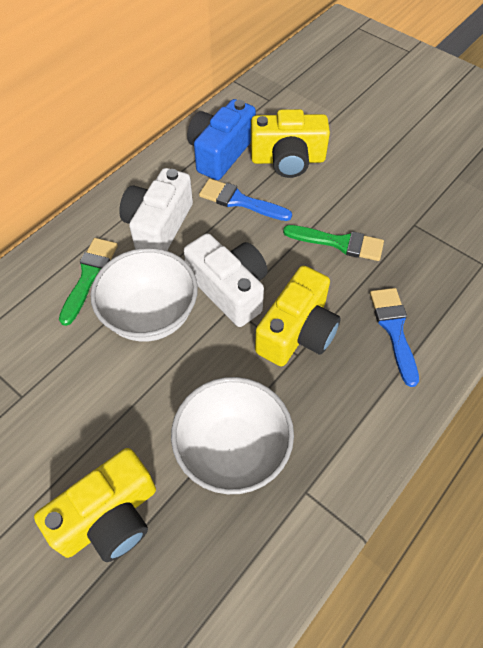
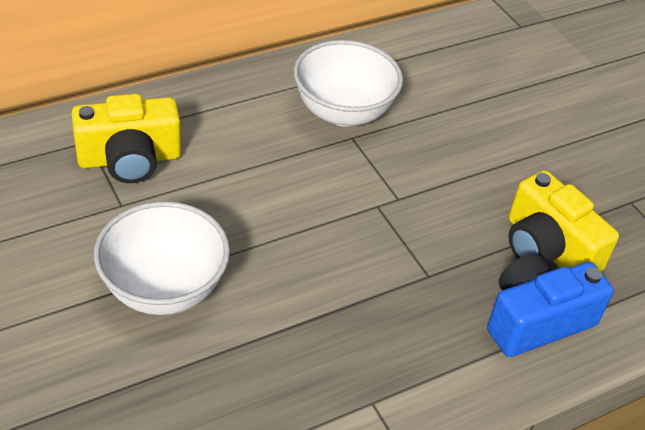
blue brush: 2 -> 0
green brush: 2 -> 0
white camera: 2 -> 0
yellow camera: 3 -> 2

